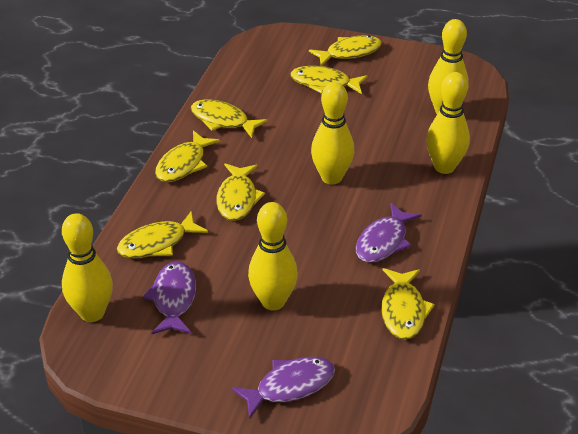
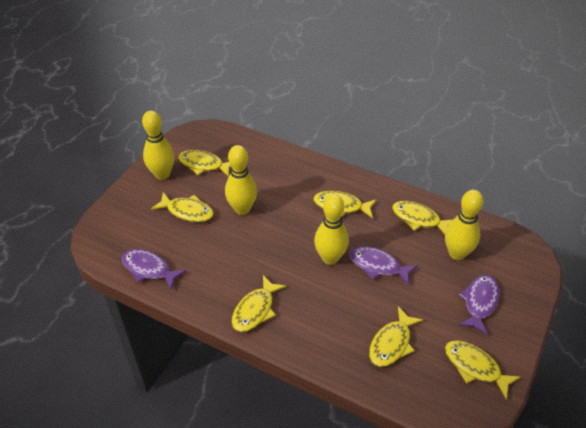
yellow bowling pin: 5 -> 4

